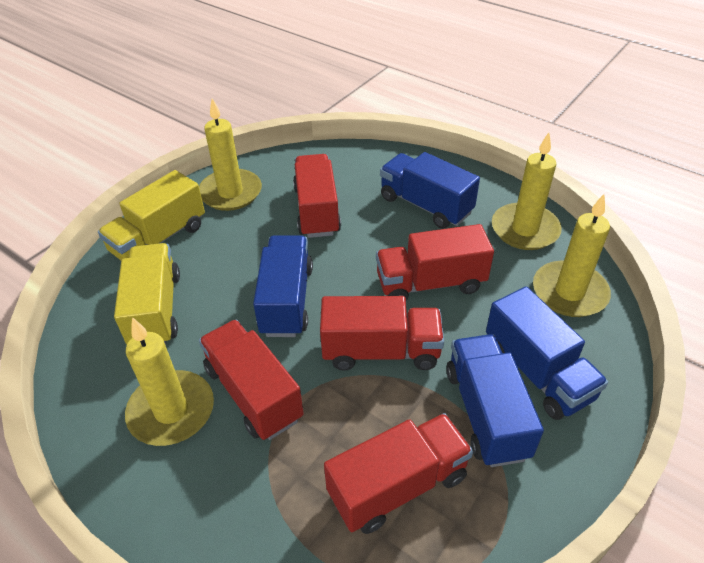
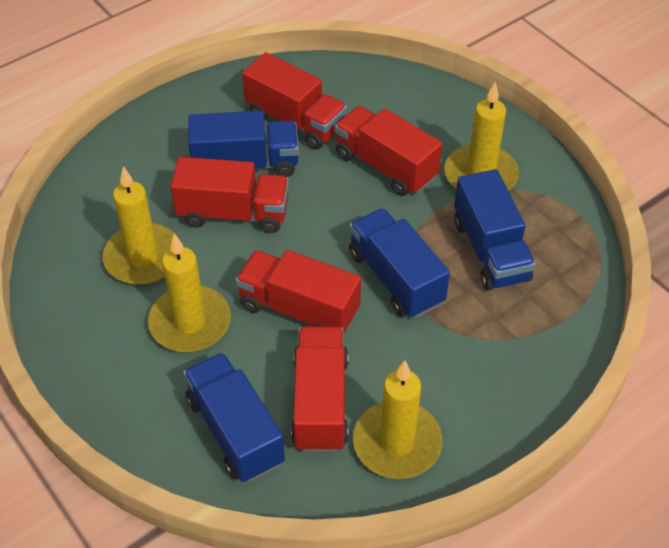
yellow truck: 2 -> 0

